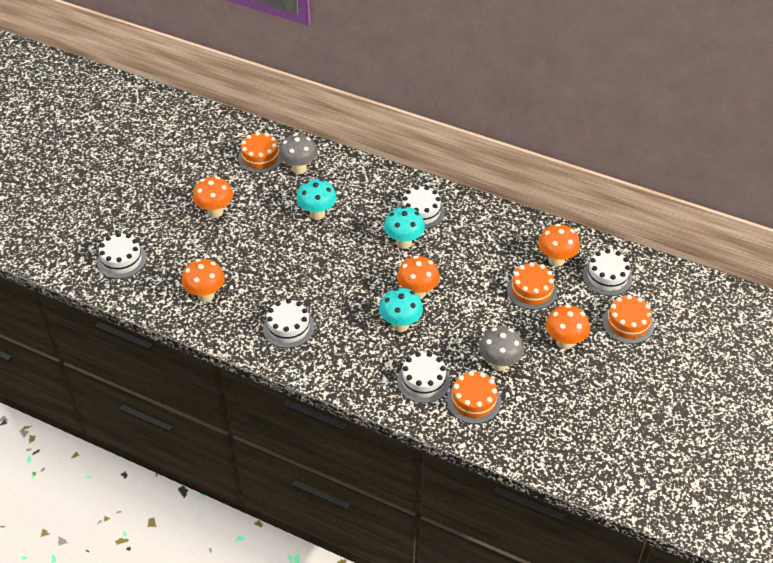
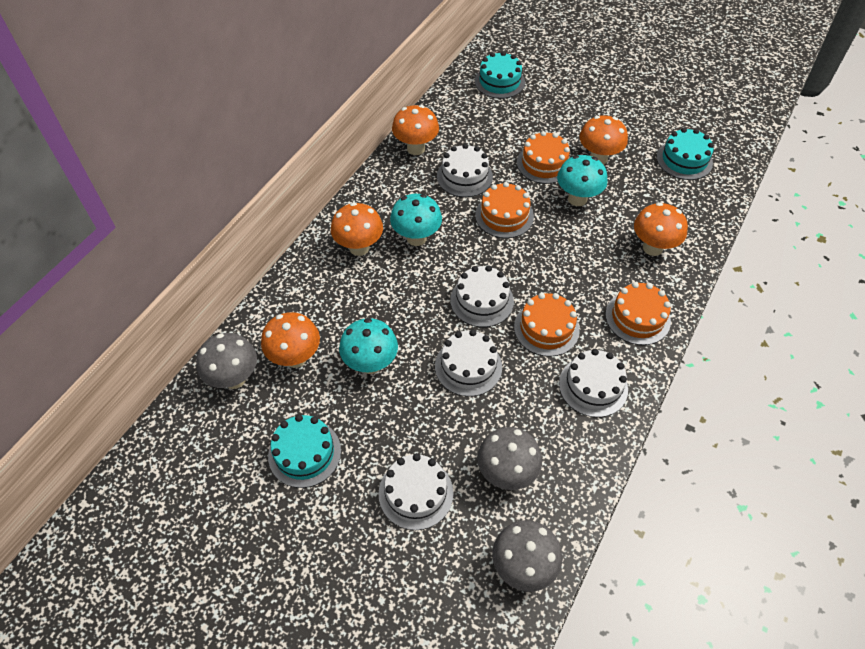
grey mushroom: 2 -> 3
turquoise cake: 0 -> 3

